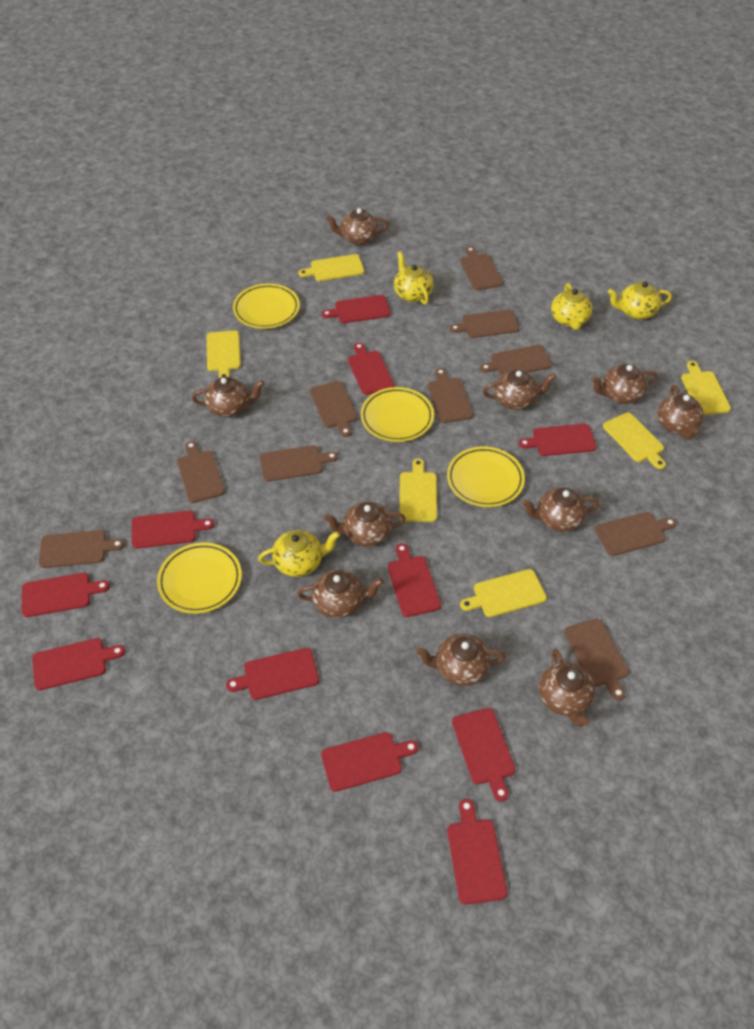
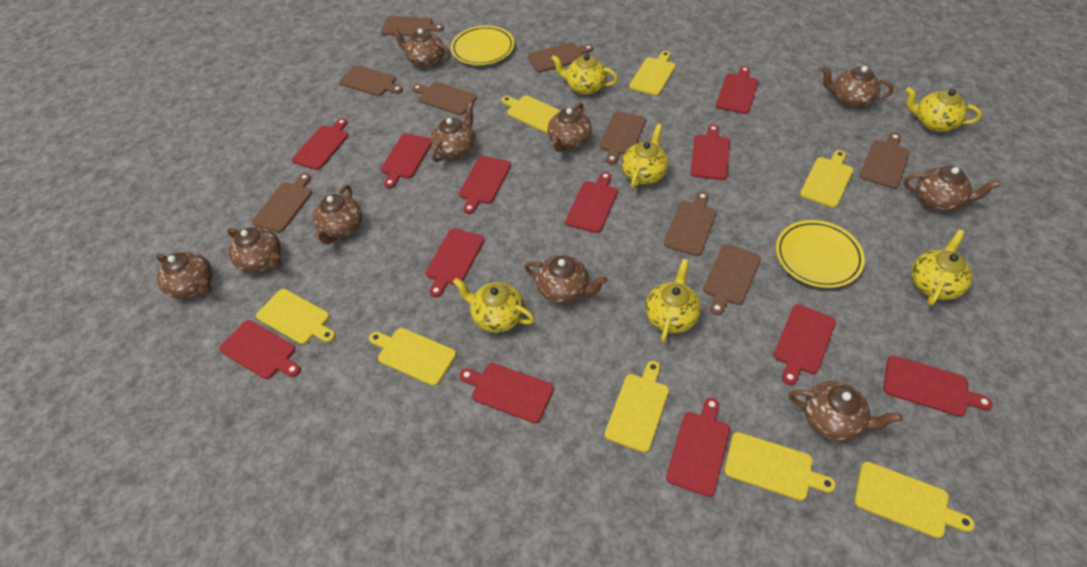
brown cutting board: 10 -> 9
red cutting board: 11 -> 12
yellow cutting board: 6 -> 8
yellow plate: 4 -> 2
yellow teapot: 4 -> 6

